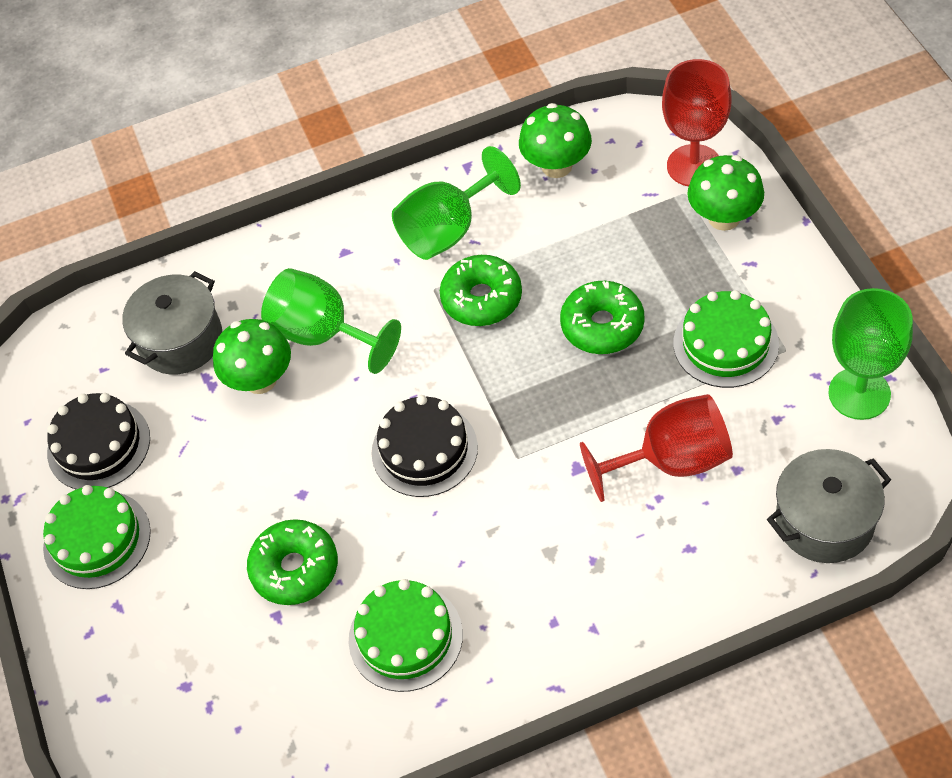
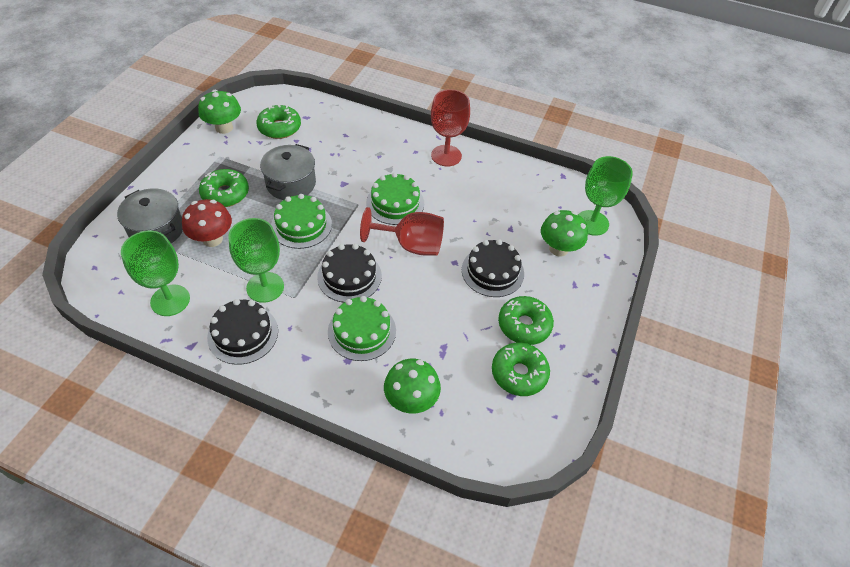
black cake: 2 -> 3
green donut: 3 -> 4
red mushroom: 0 -> 1

